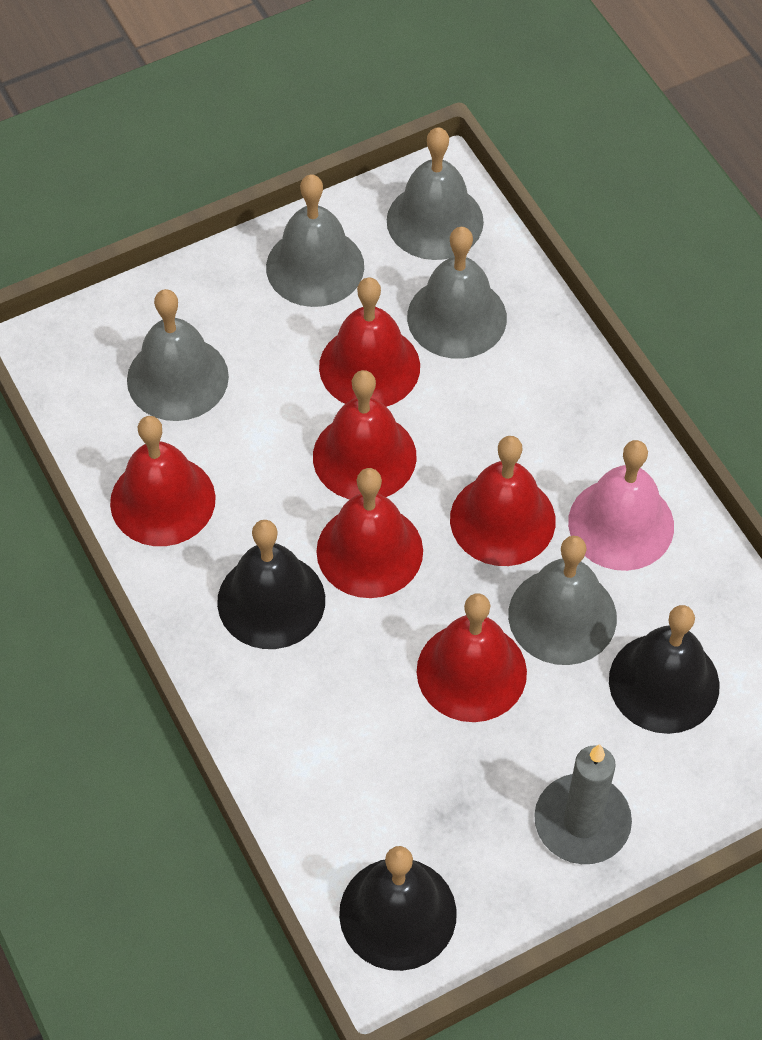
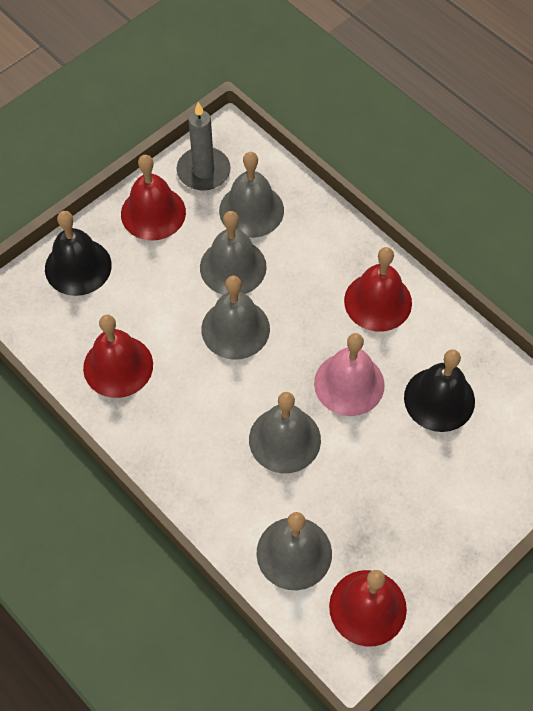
black bell: 3 -> 2
red bell: 6 -> 4

